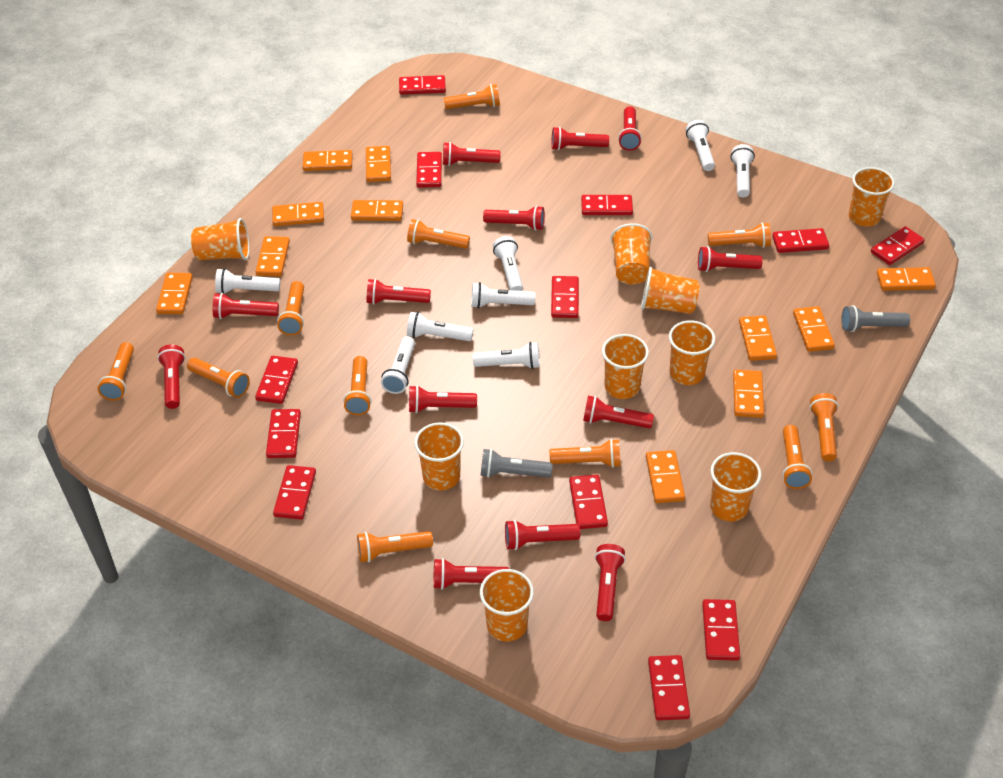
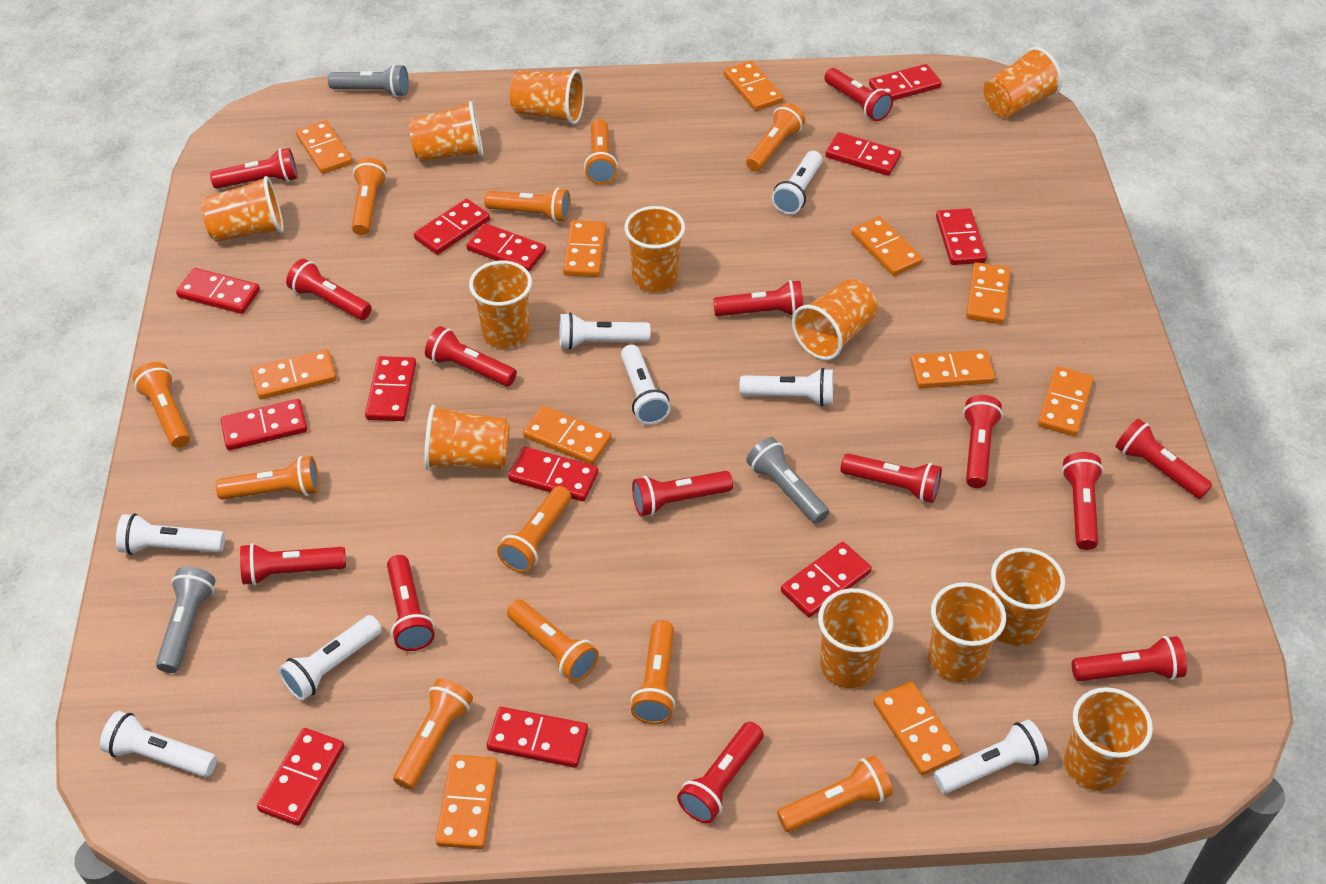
grey flashlight: 2 -> 3
orange cup: 9 -> 12
red flashlight: 13 -> 14

